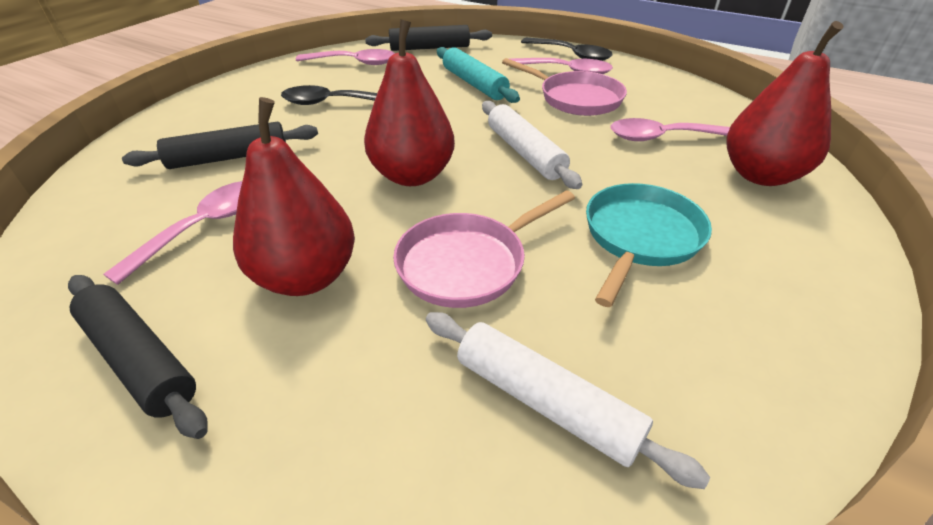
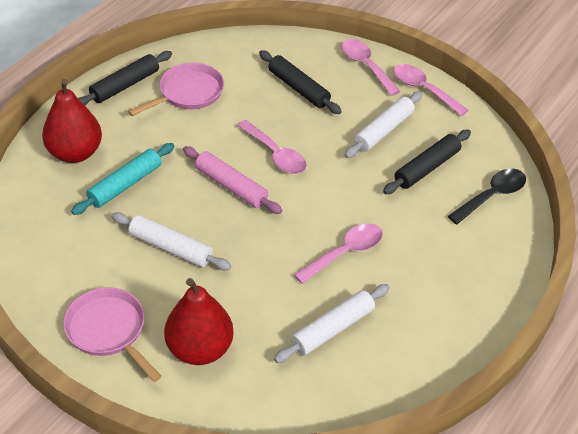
black spoon: 2 -> 1
pink rolling pin: 0 -> 1
red pear: 3 -> 2
turquoise pan: 1 -> 0
white rolling pin: 2 -> 3

